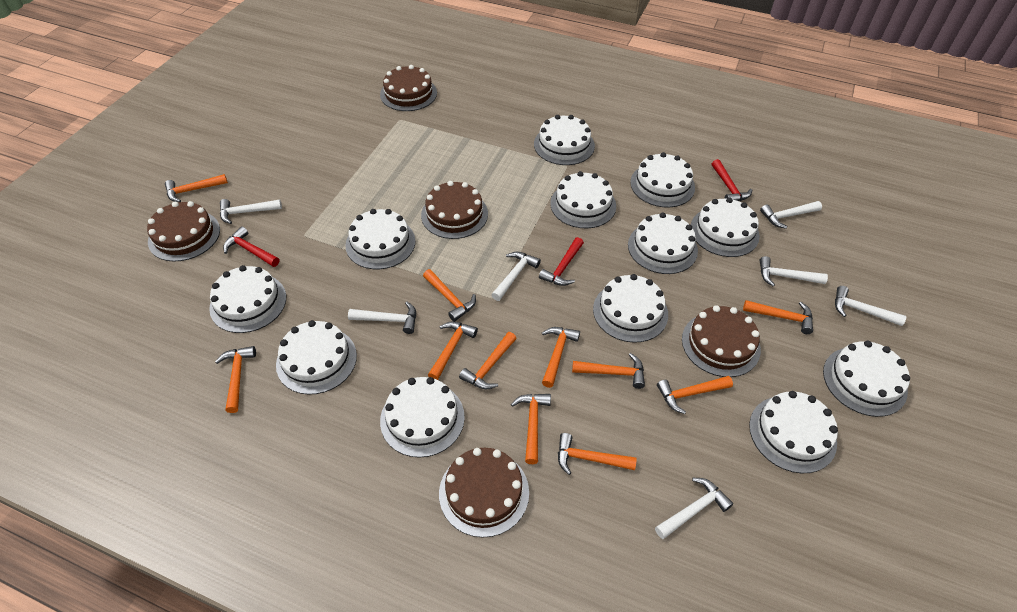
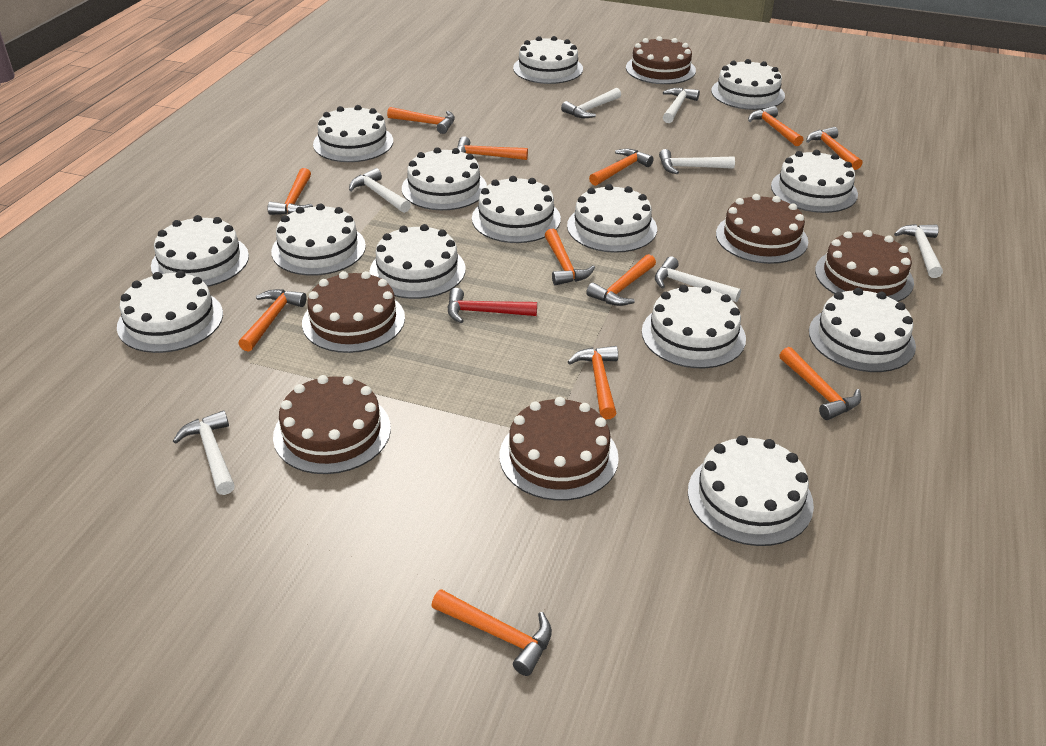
brown cake: 5 -> 6
orange hammer: 11 -> 12
red hammer: 3 -> 1
white cake: 12 -> 14

